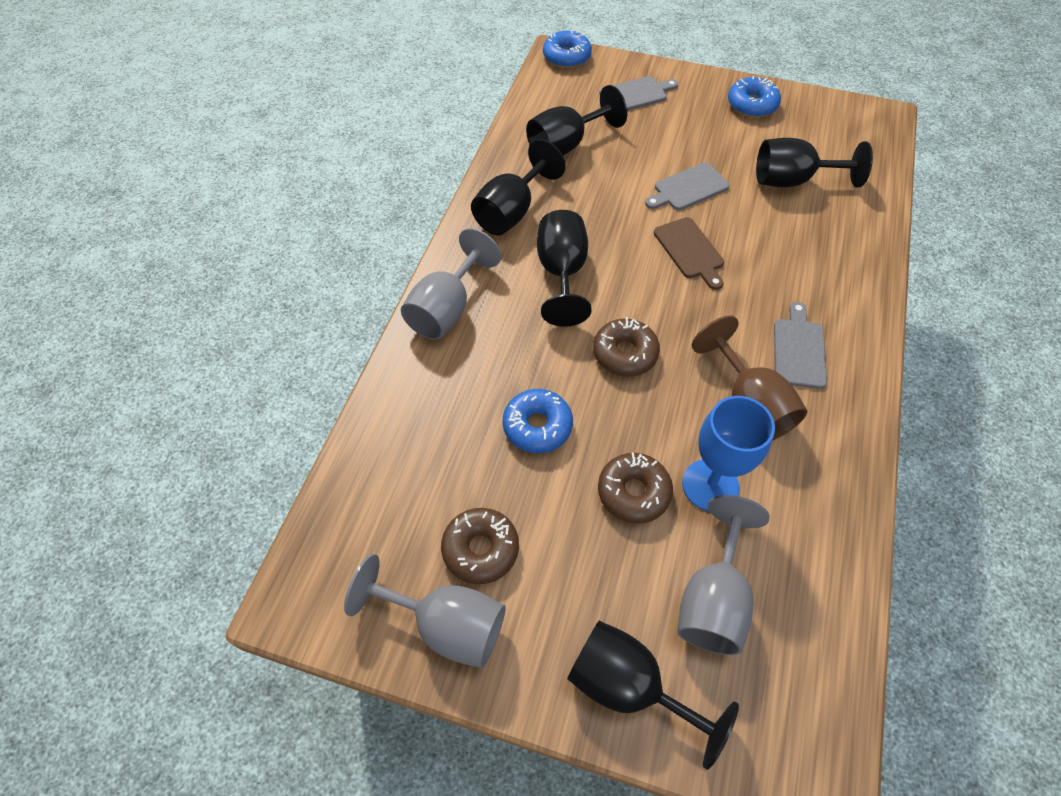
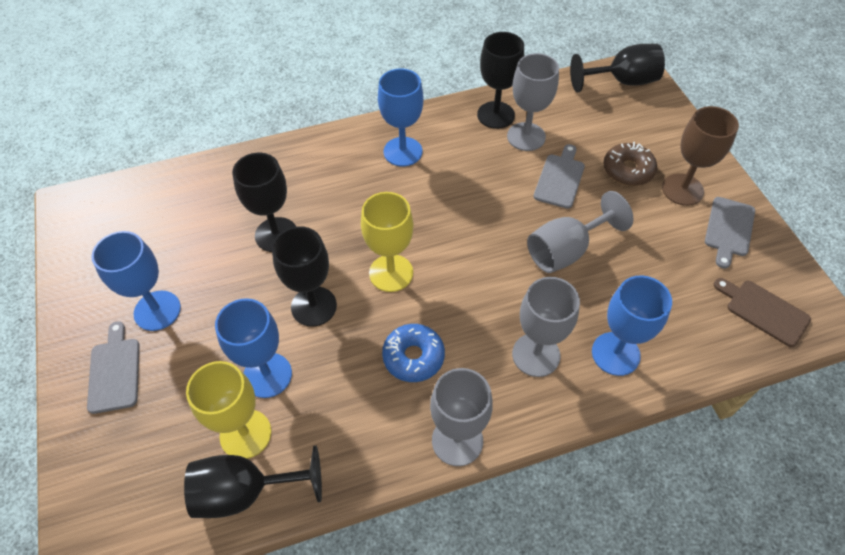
blue donut: 3 -> 1
blue goblet: 1 -> 4
brown donut: 3 -> 1
grey goblet: 3 -> 4
yellow goblet: 0 -> 2

